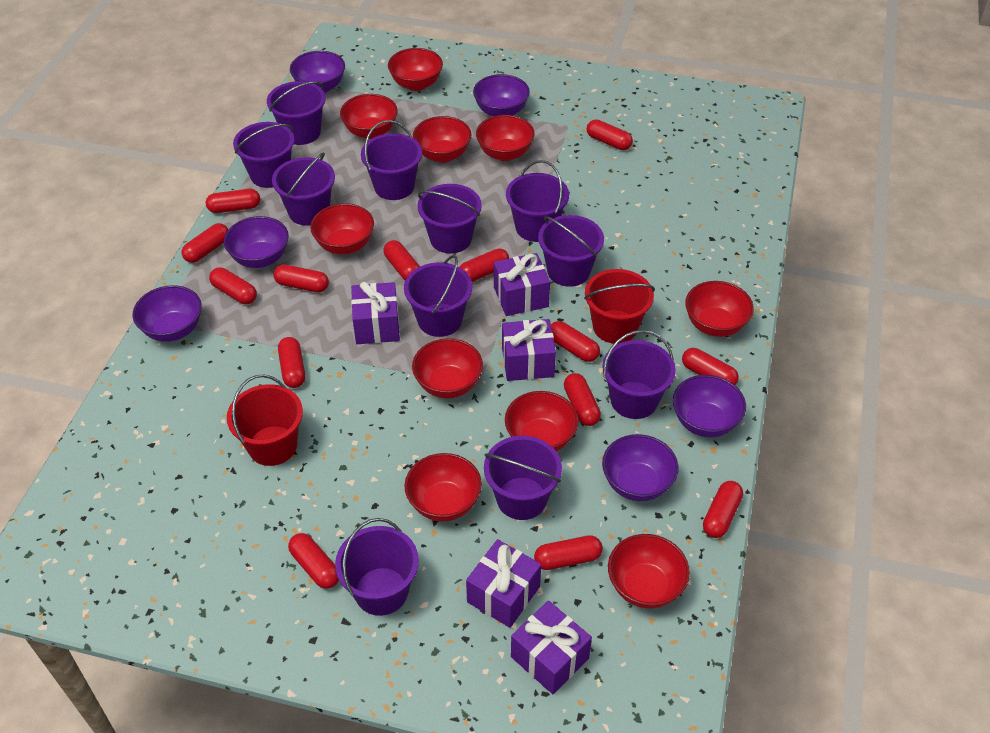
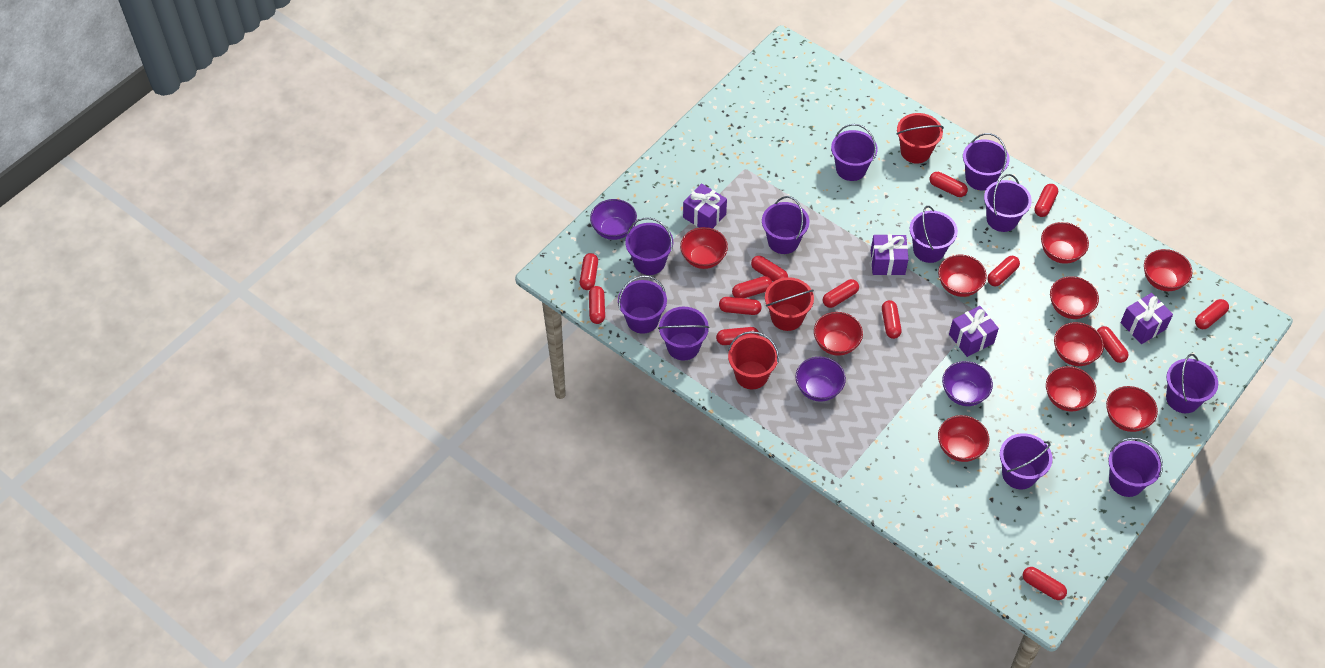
purple bowl: 6 -> 3
purple gift: 5 -> 4
red bucket: 2 -> 3

